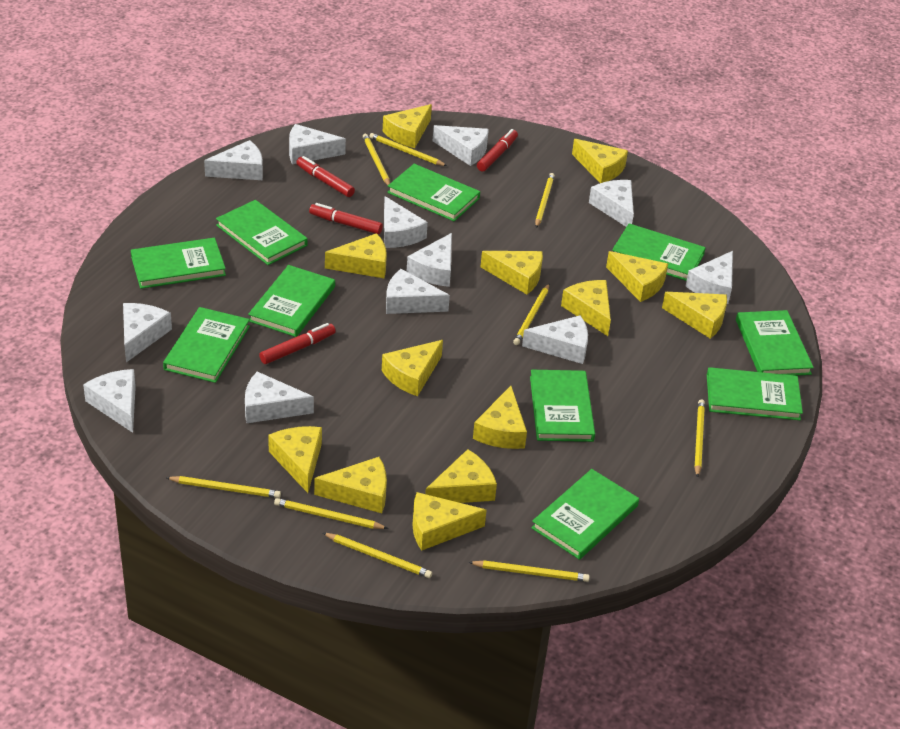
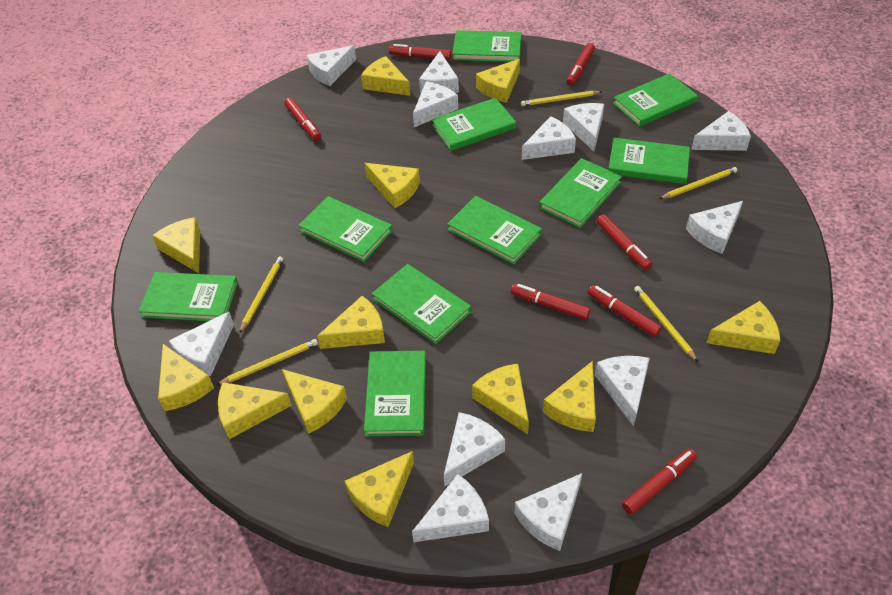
red marker: 4 -> 7
yellow cheese: 13 -> 12
yellow pencil: 9 -> 5

